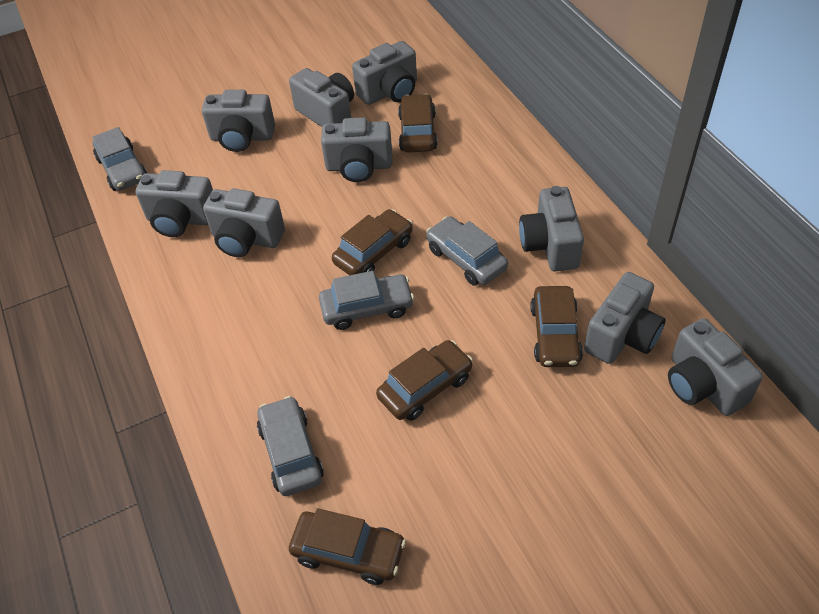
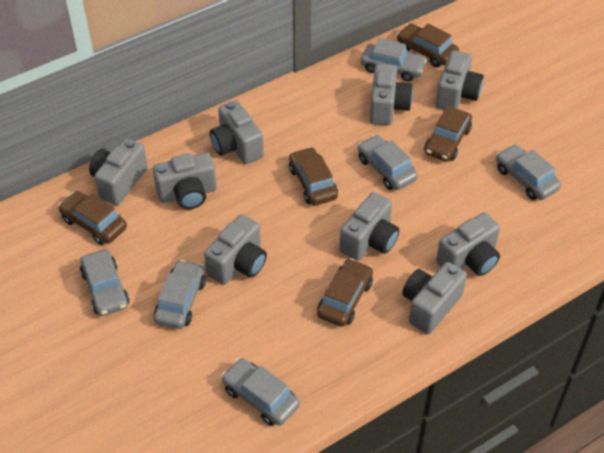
grey car: 4 -> 6

